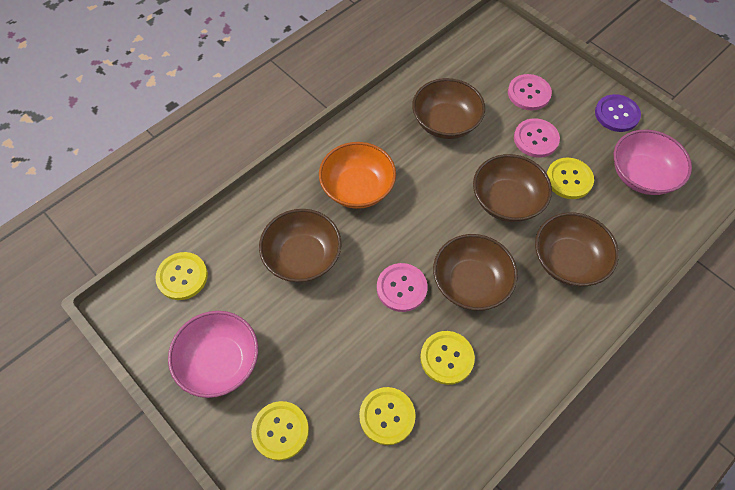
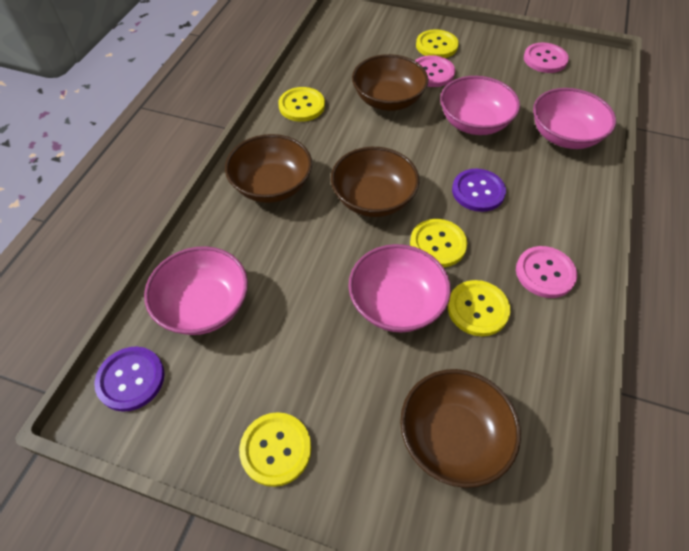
brown bowl: 5 -> 4
orange bowl: 1 -> 0
pink bowl: 2 -> 4
purple button: 1 -> 2

